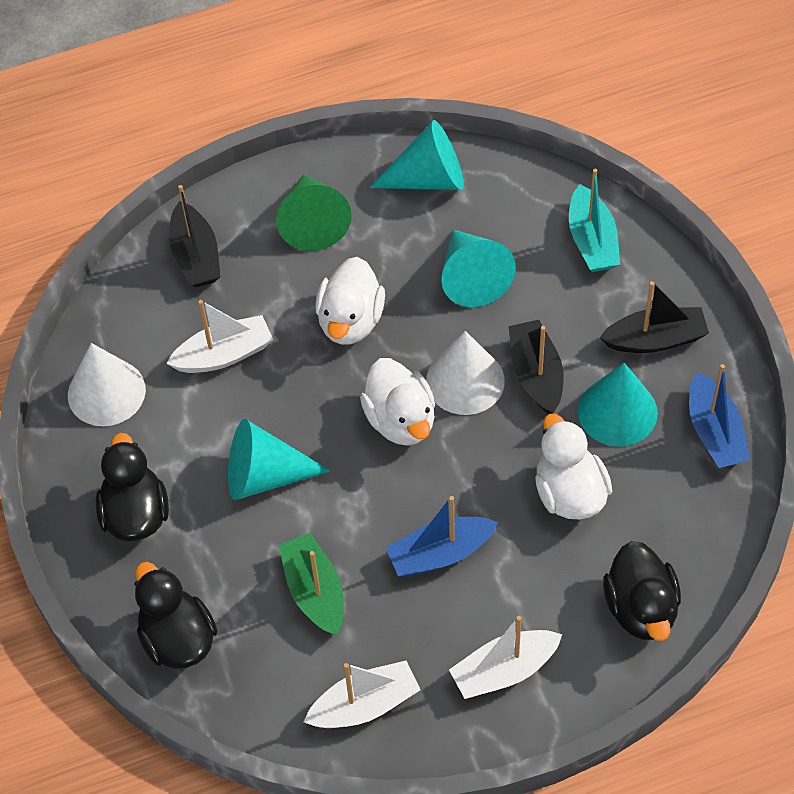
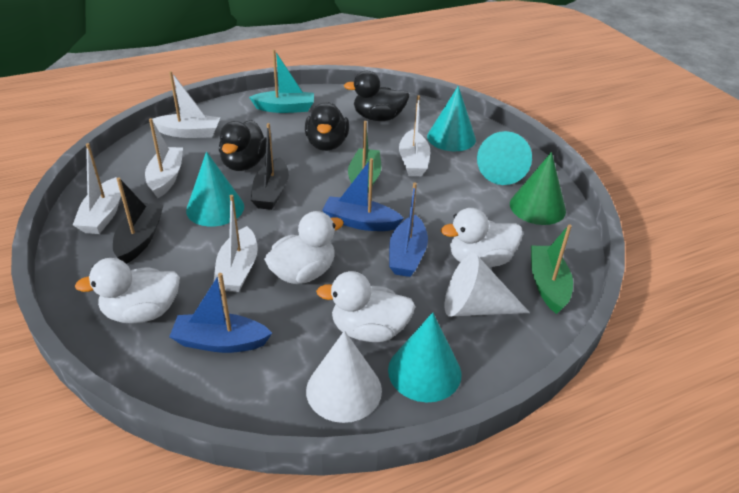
black boat: 3 -> 2
blue boat: 2 -> 3
green boat: 1 -> 2
white boat: 3 -> 5
white duck: 3 -> 4

